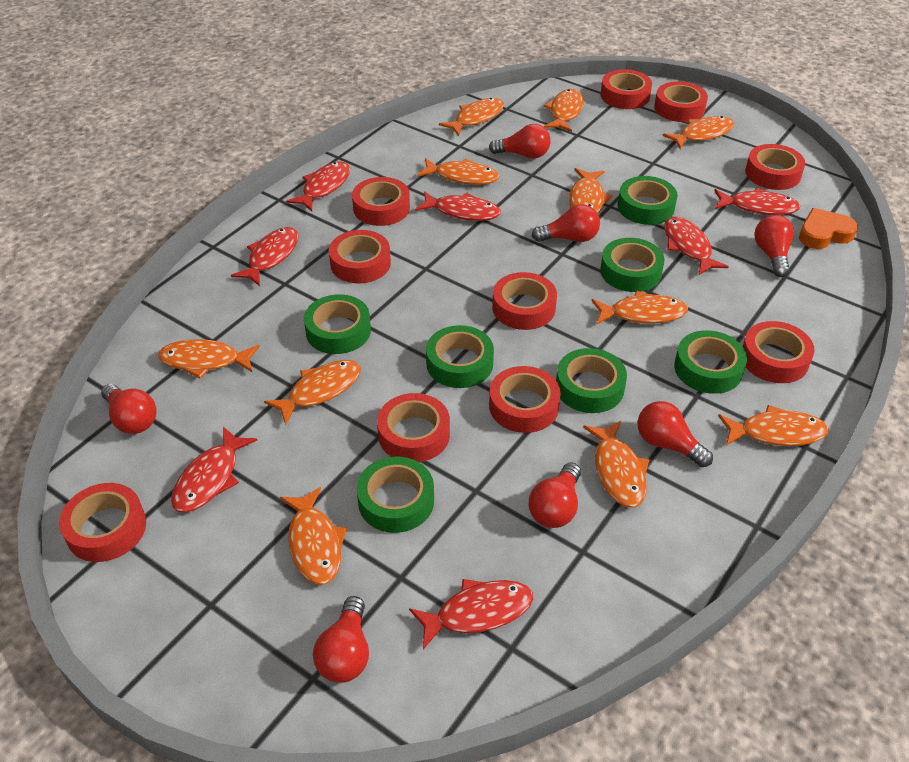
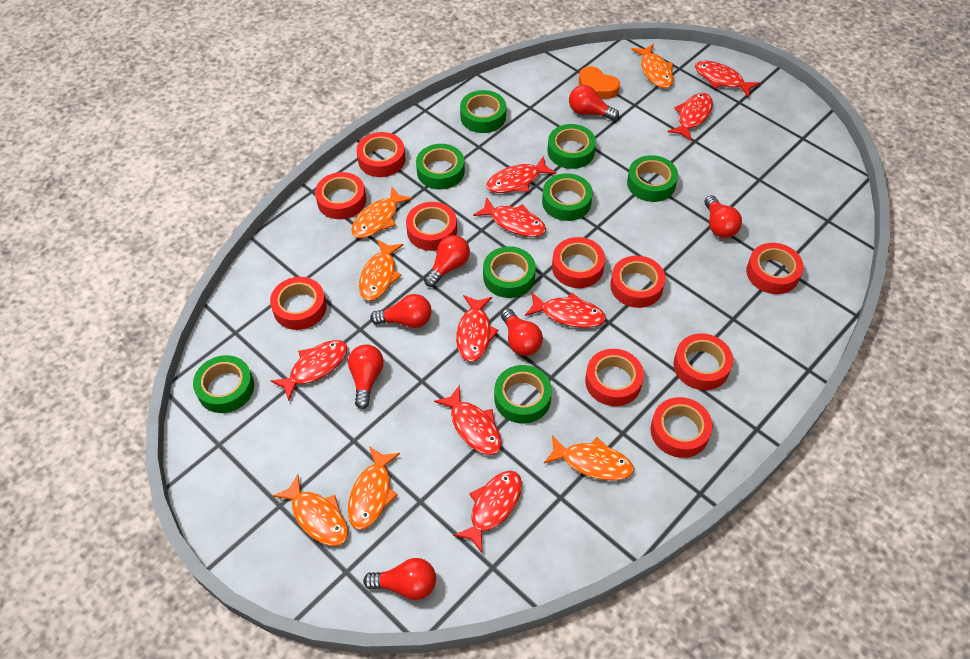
green tape: 7 -> 8
orange fish: 11 -> 6
red fish: 7 -> 9

